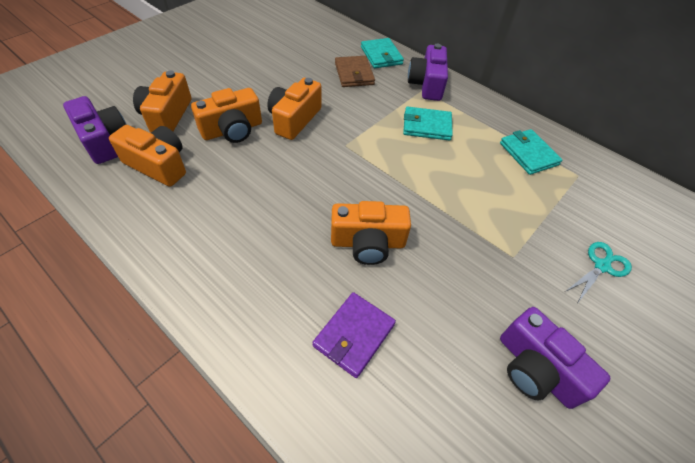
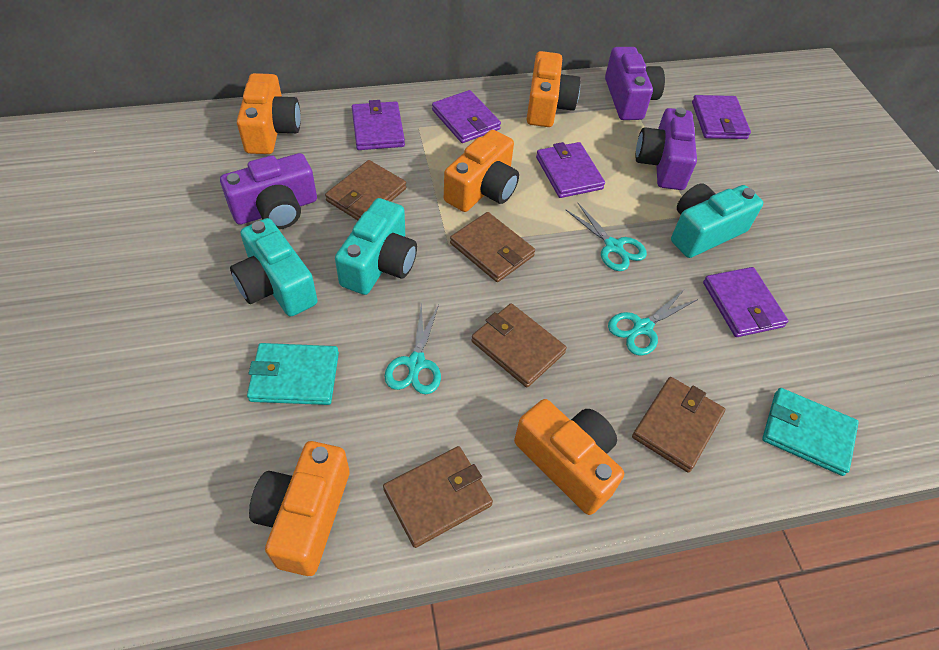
brown wallet: 1 -> 5
purple wallet: 1 -> 5
turquoise camera: 0 -> 3
turquoise scissors: 1 -> 3
turquoise wallet: 3 -> 2

